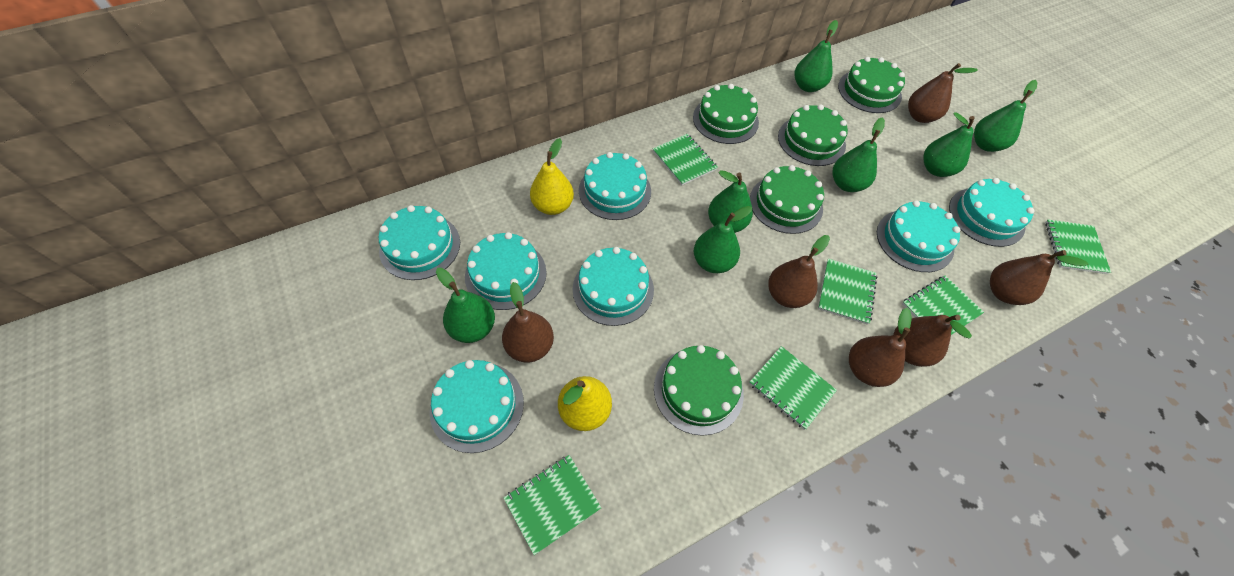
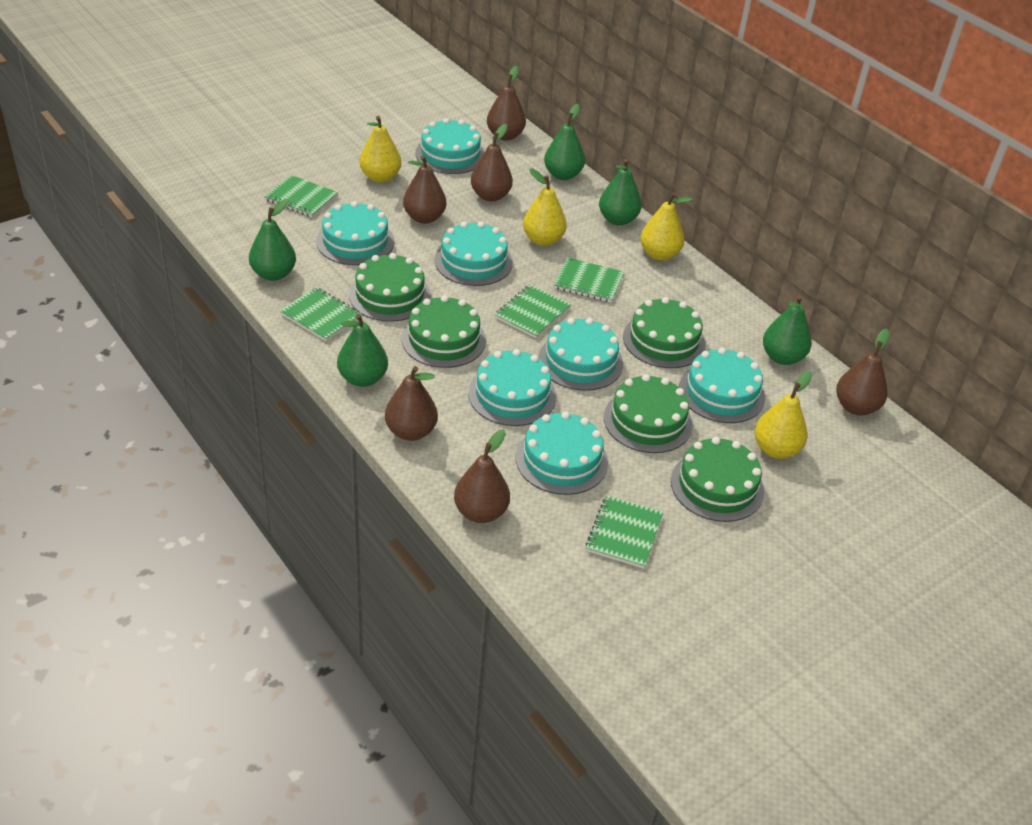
green notebook: 6 -> 5
green pear: 7 -> 5
yellow pear: 2 -> 4

